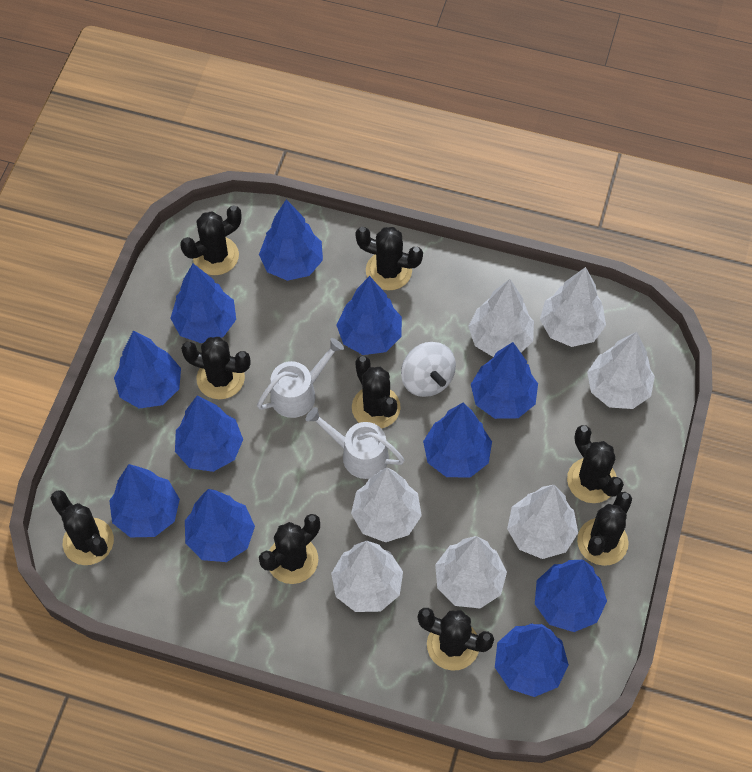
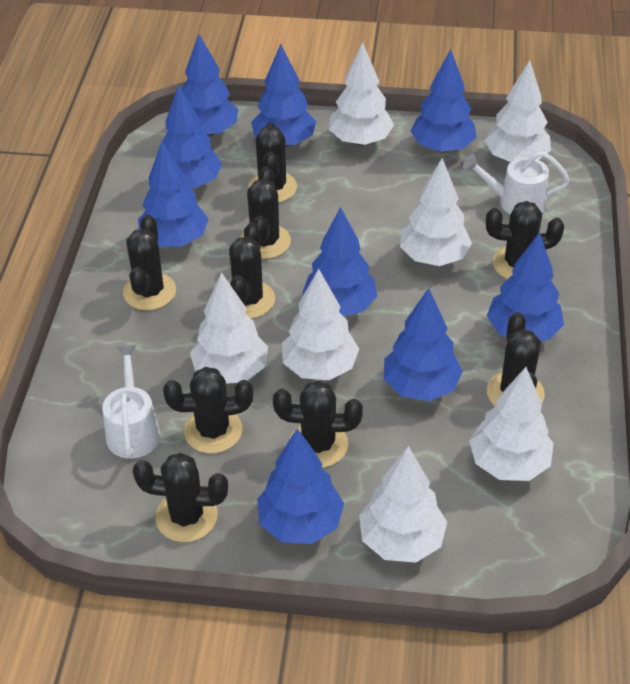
blue tree: 11 -> 9
white spinning top: 1 -> 0

